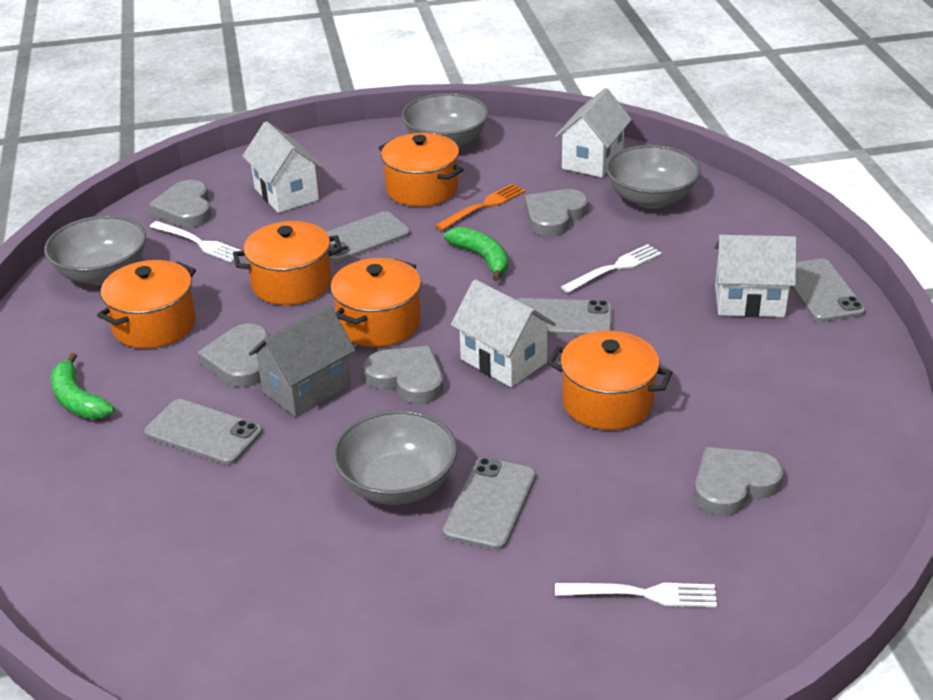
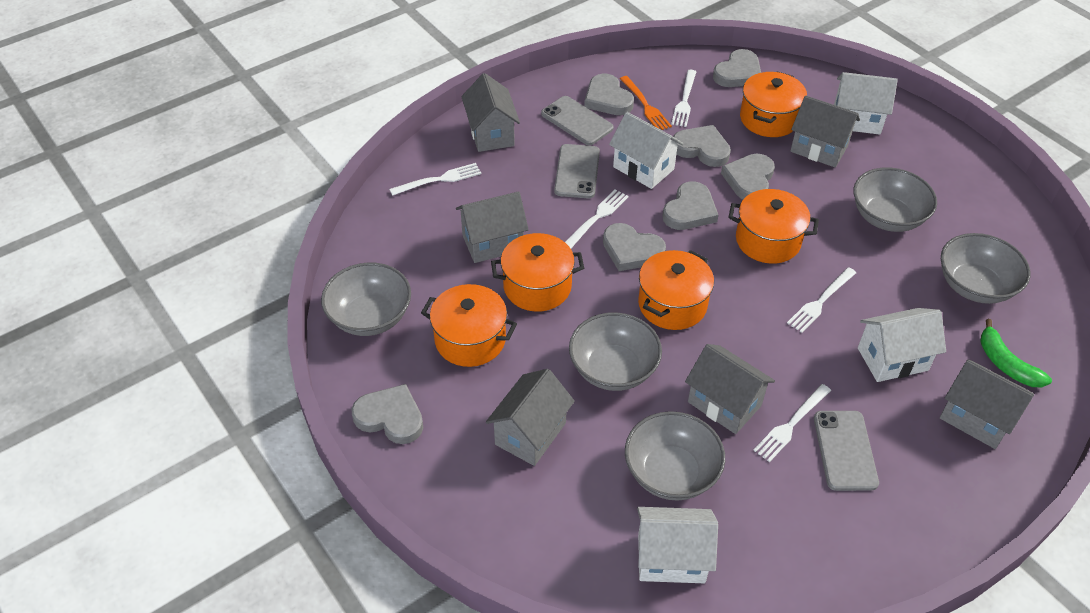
green banana: 2 -> 1
grey bowl: 4 -> 5
grey heart: 5 -> 7
grey house: 1 -> 6
grey phone: 5 -> 3
white fork: 3 -> 5

